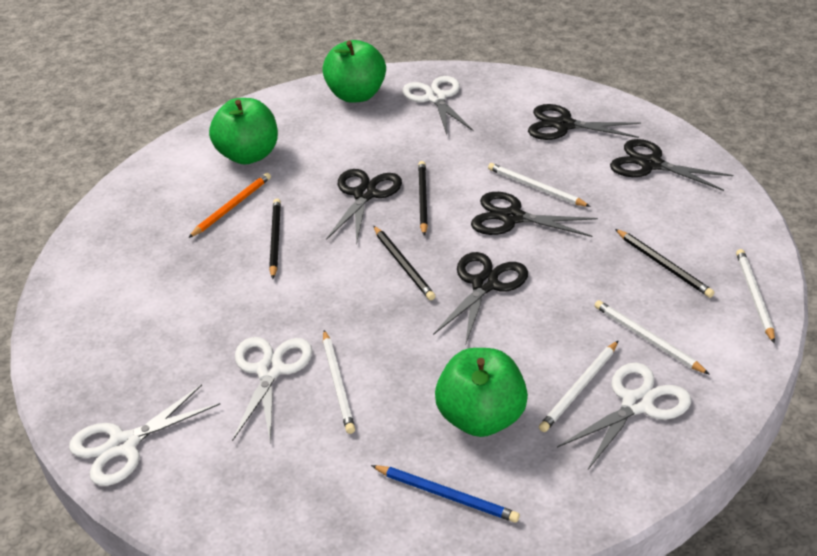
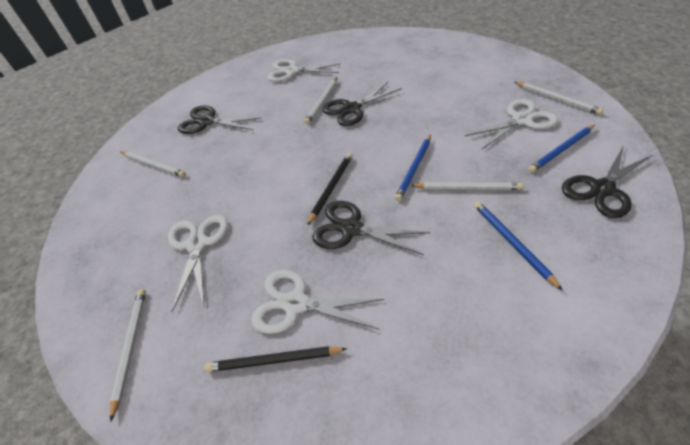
black pencil: 4 -> 2
black scissors: 5 -> 4
blue pencil: 1 -> 3
green apple: 3 -> 0
orange pencil: 1 -> 0

